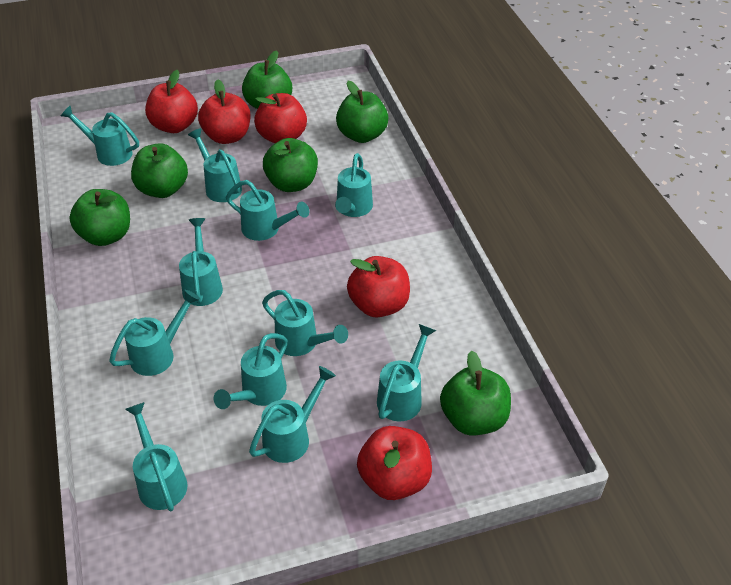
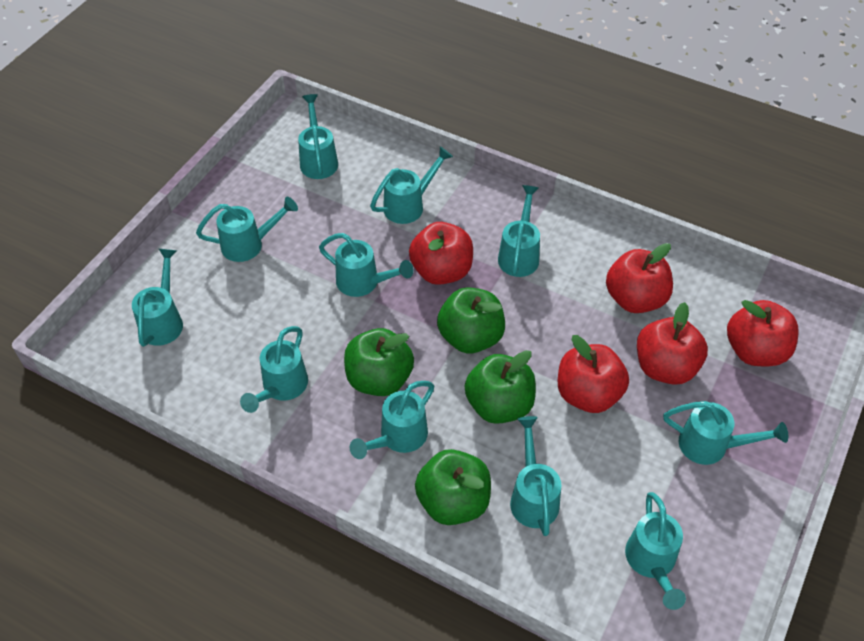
green apple: 6 -> 4

